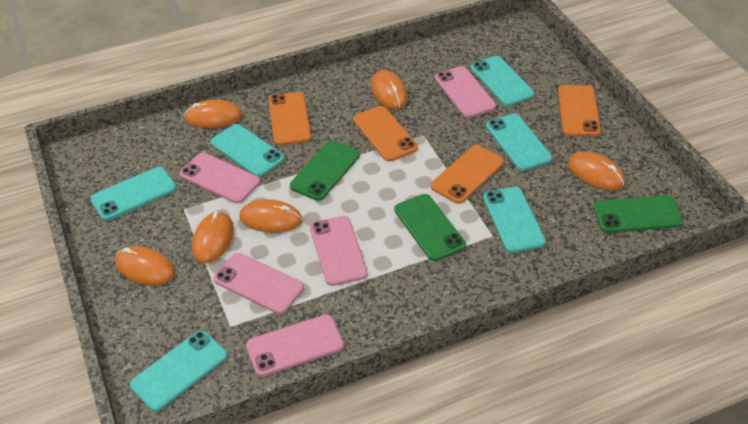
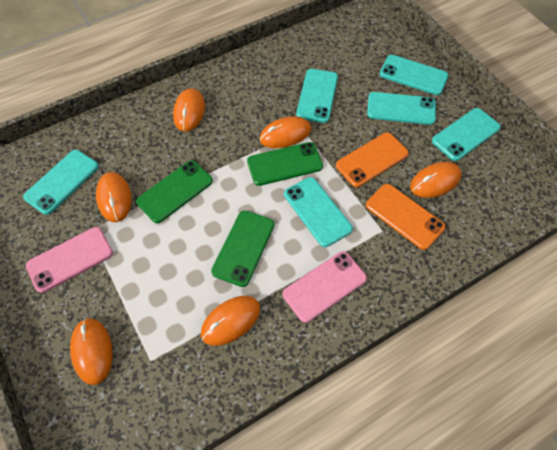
orange phone: 4 -> 2
pink phone: 5 -> 2

